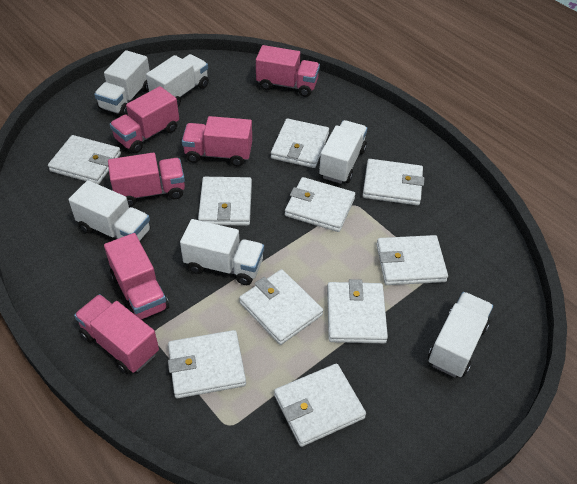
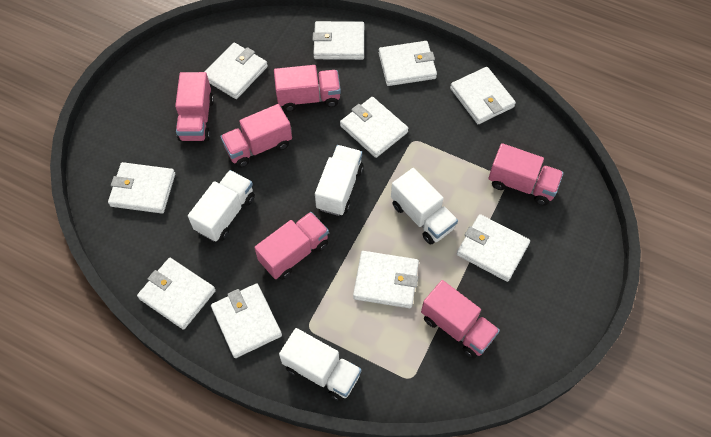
white truck: 6 -> 4

